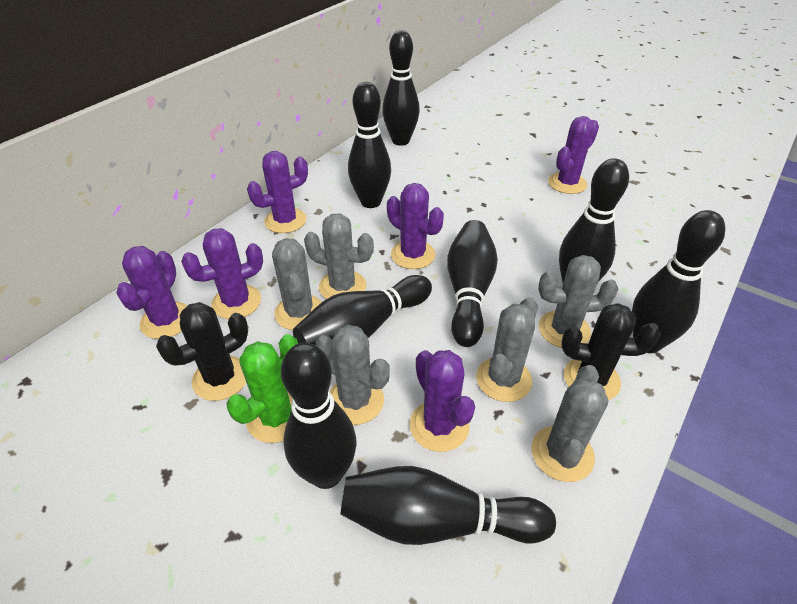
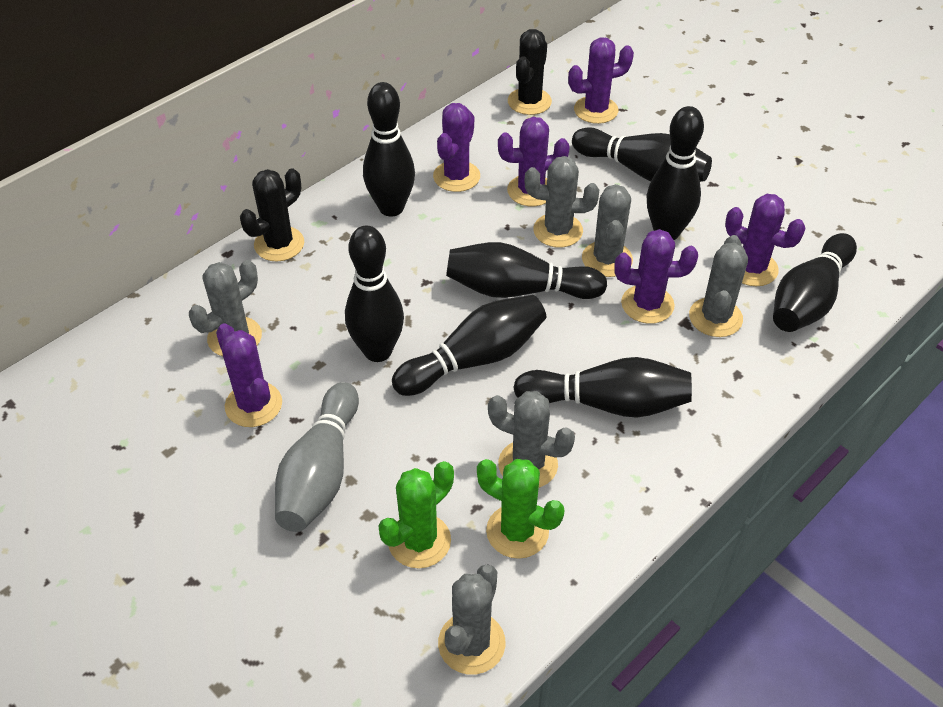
green cactus: 1 -> 2
grey bowling pin: 0 -> 1

